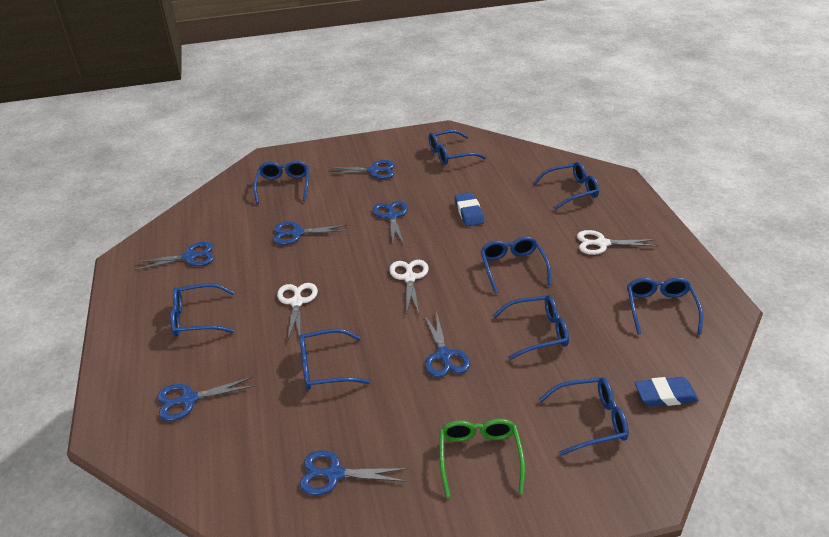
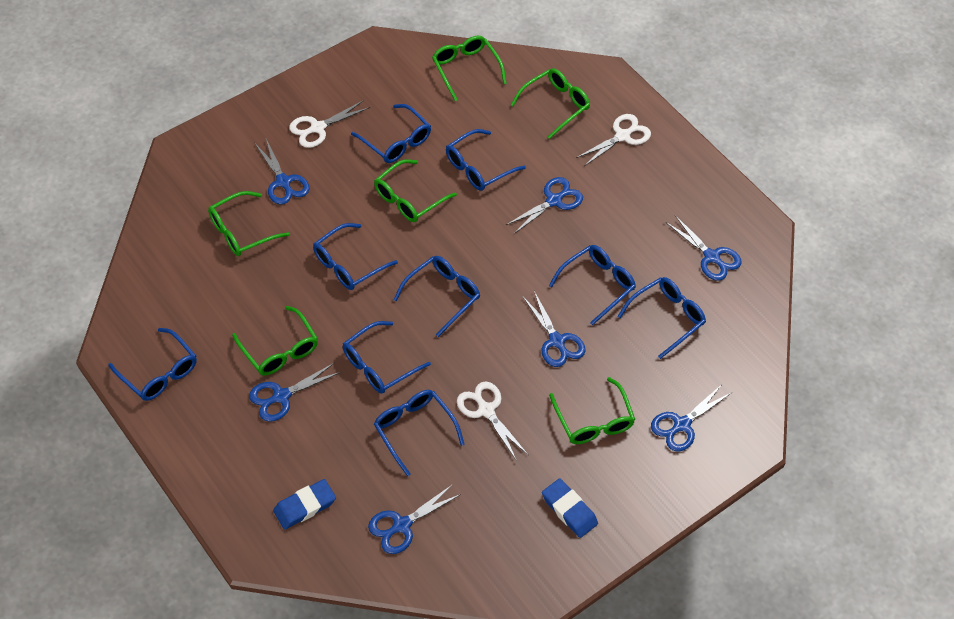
green glasses: 1 -> 6

